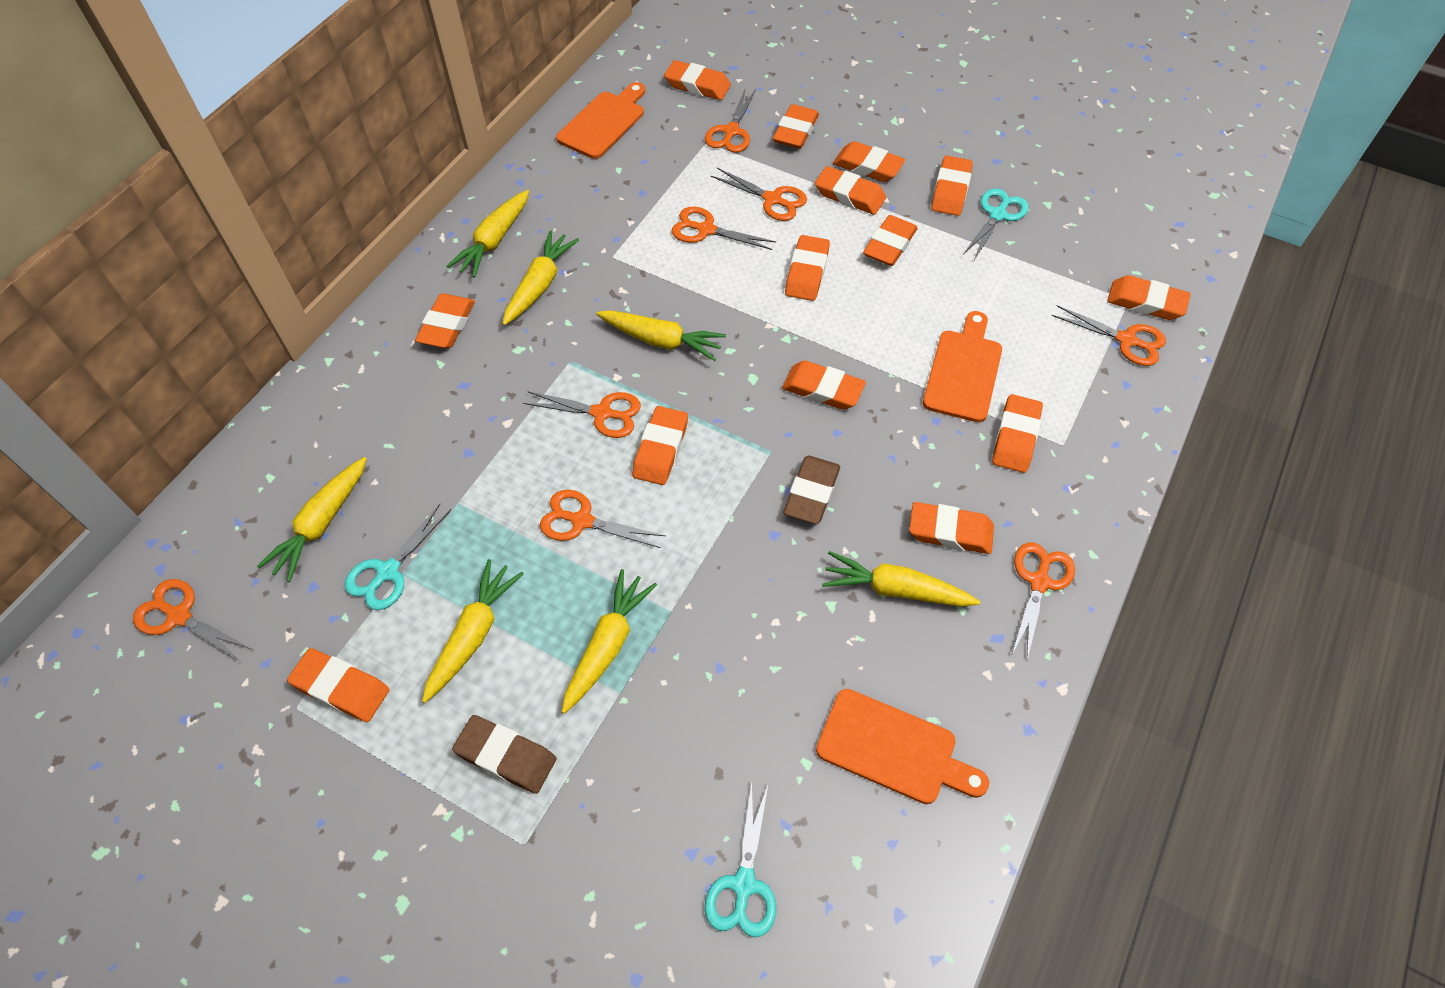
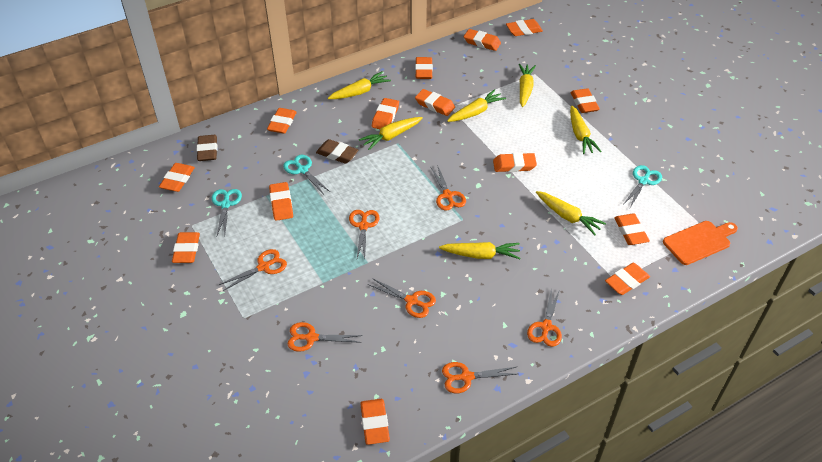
orange cutting board: 3 -> 1
orange scissors: 8 -> 7

